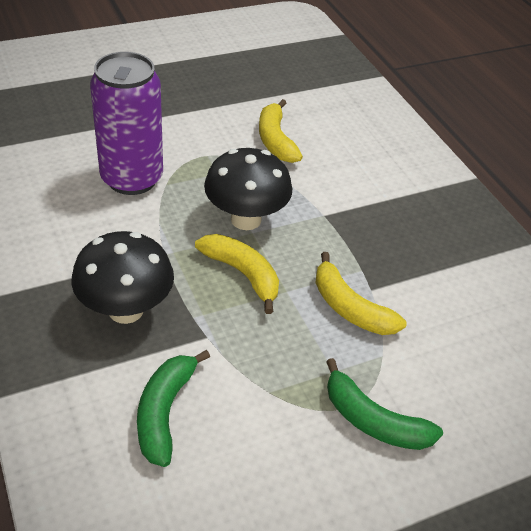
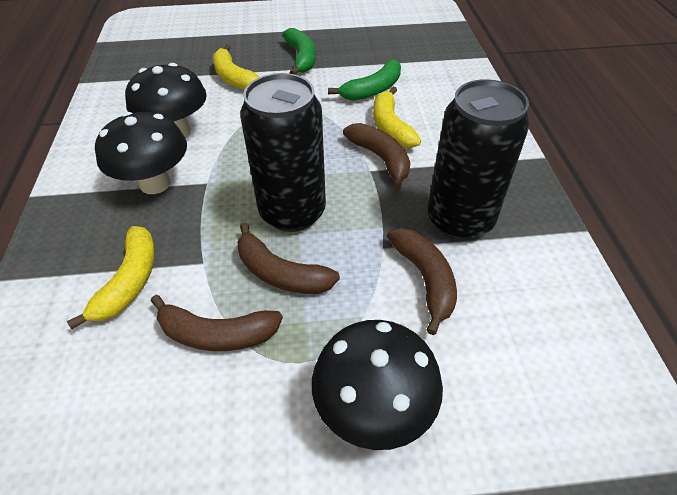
black can: 0 -> 2
black mushroom: 2 -> 3
brown banana: 0 -> 4
purple can: 1 -> 0

